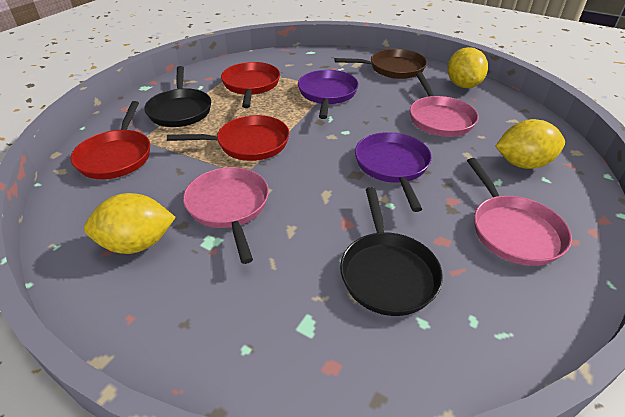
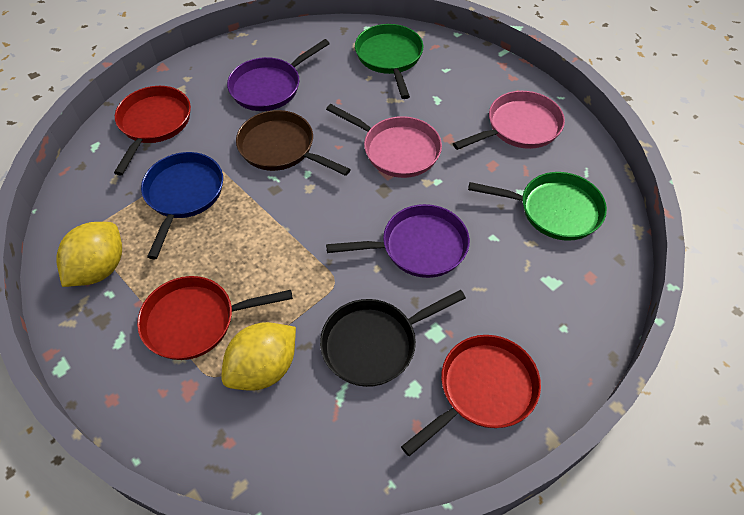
black pan: 2 -> 1
blue pan: 0 -> 1
green pan: 0 -> 2
pink pan: 3 -> 2
yellow lemon: 3 -> 2

